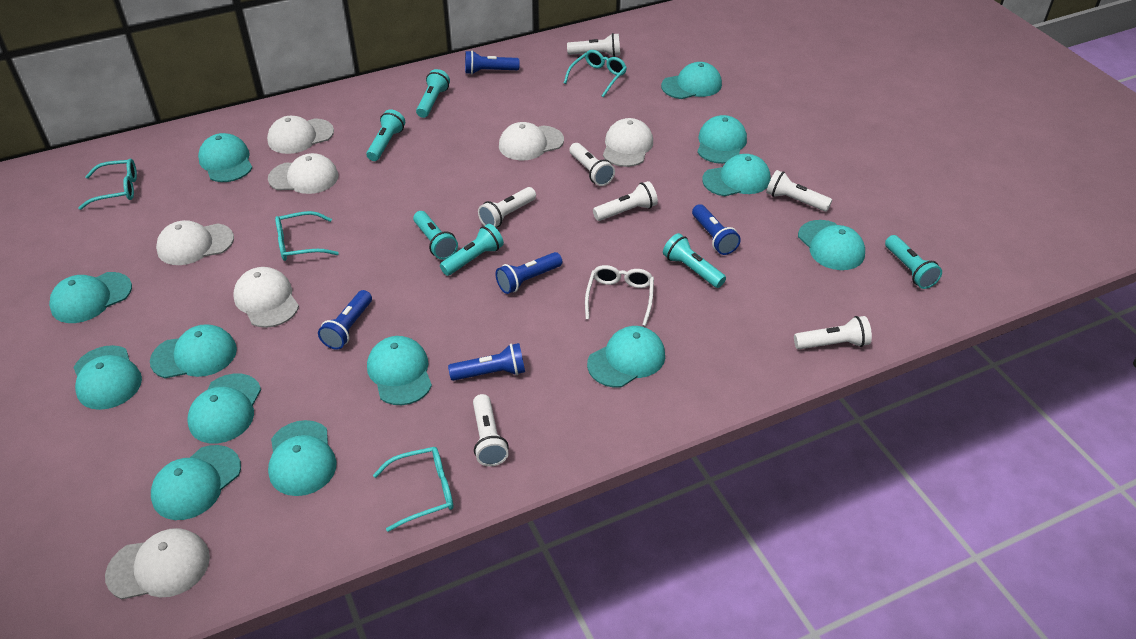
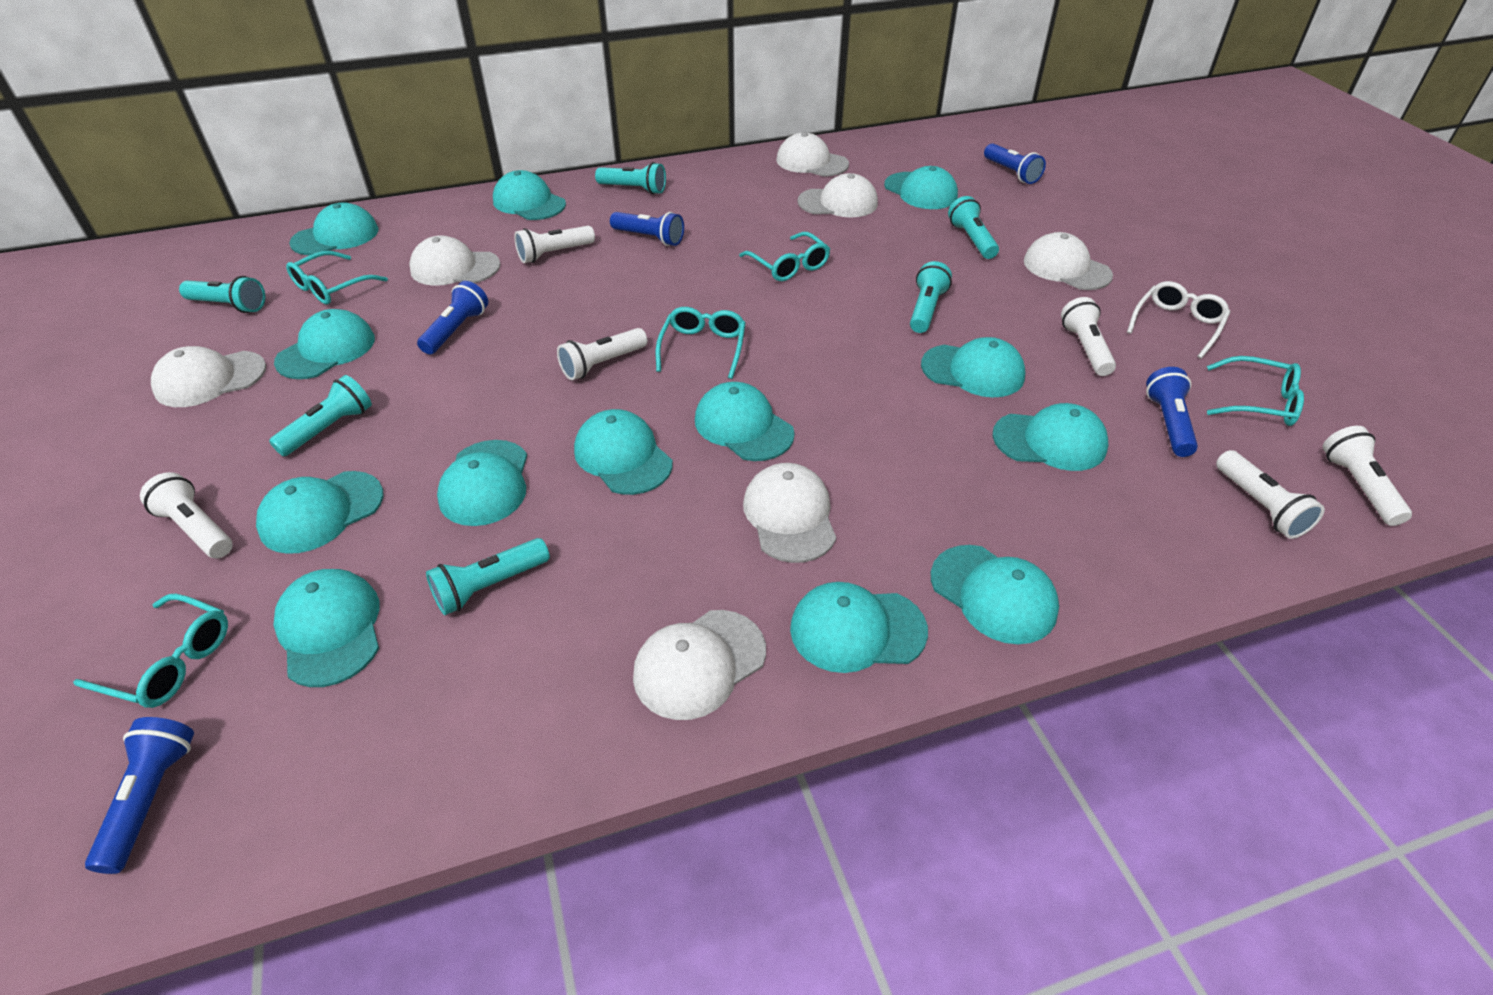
turquoise glasses: 4 -> 5
white flashlight: 7 -> 6

